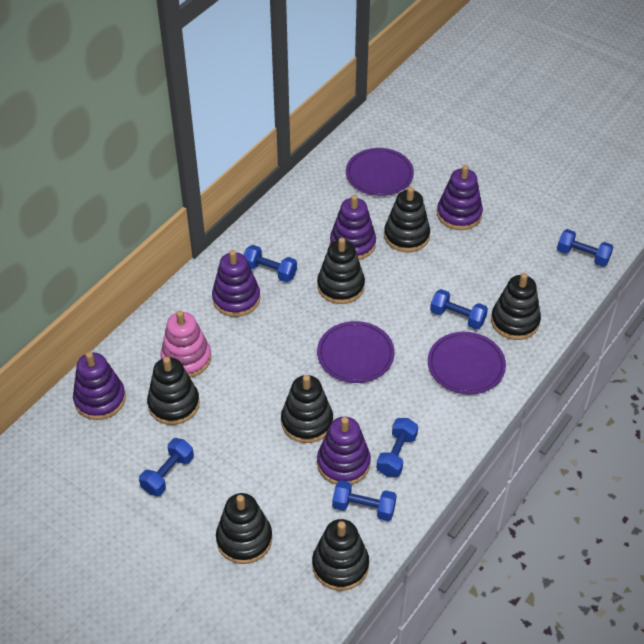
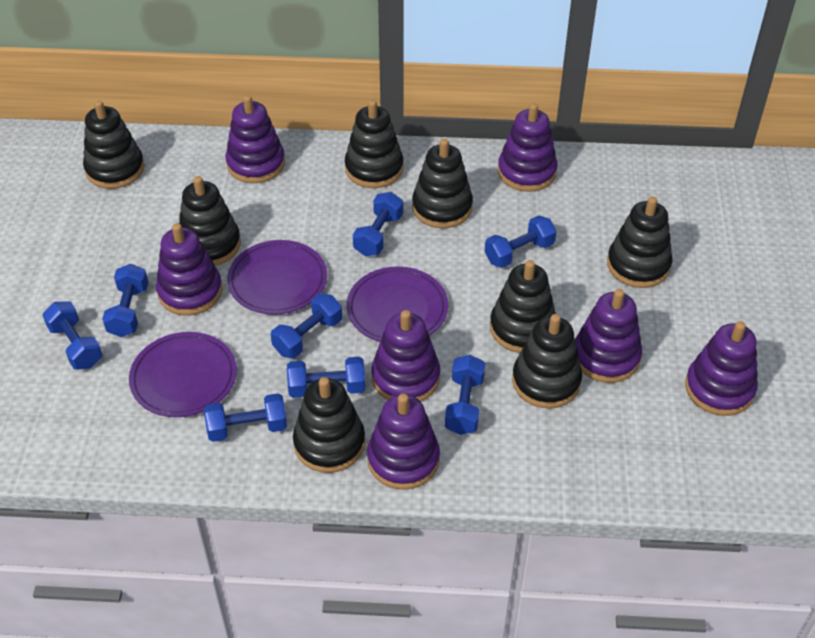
black stacking toy: 7 -> 8
blue dumbbell: 6 -> 8
pink stacking toy: 1 -> 0
purple stacking toy: 5 -> 7

